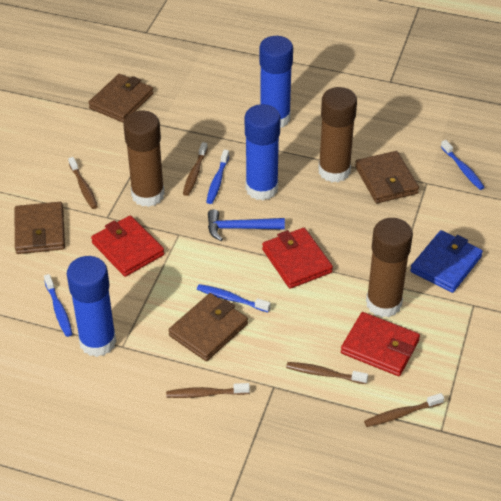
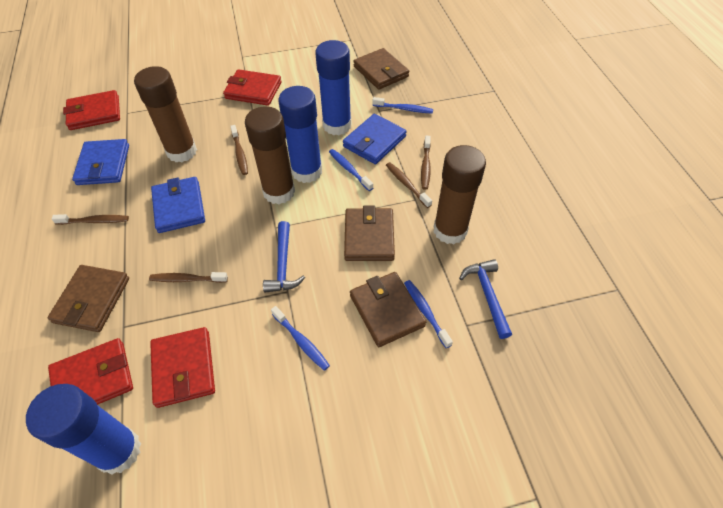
blue hammer: 1 -> 2
blue wallet: 1 -> 3
red wallet: 3 -> 4

